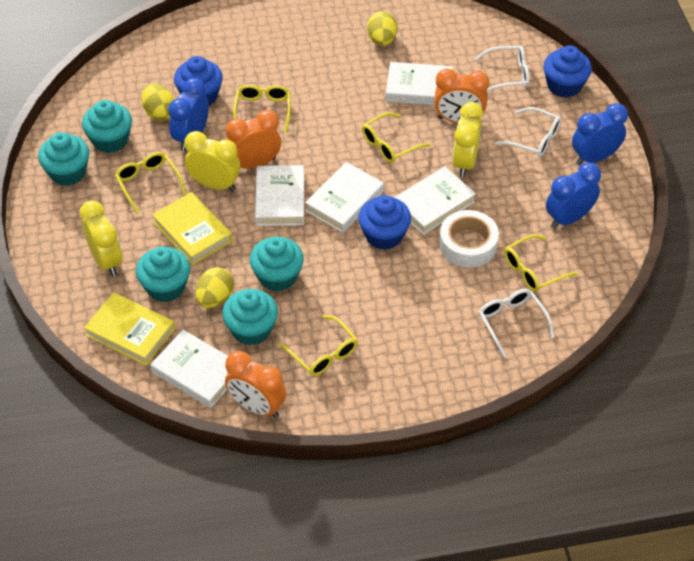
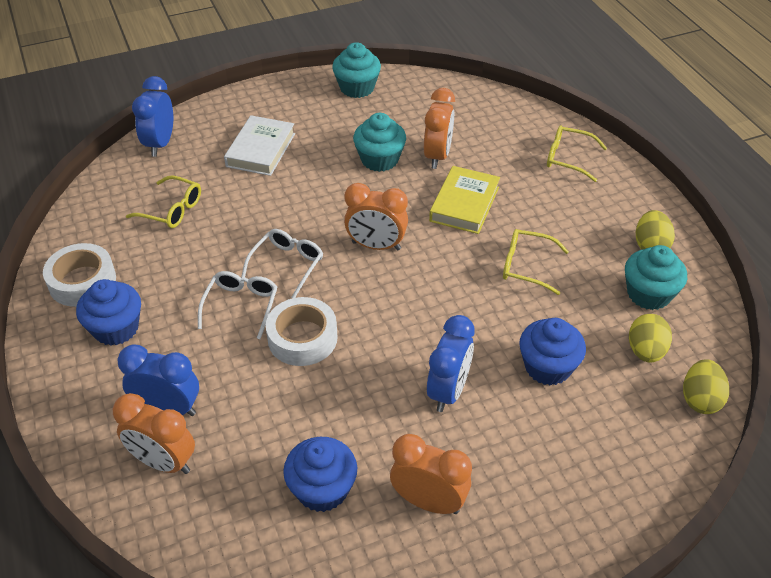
orange clock: 3 -> 4
turquoise cupcake: 5 -> 3
white book: 5 -> 1
white glasses: 3 -> 2
white tape: 1 -> 2
yellow book: 2 -> 1
yellow clock: 3 -> 0
yellow glasses: 5 -> 3

